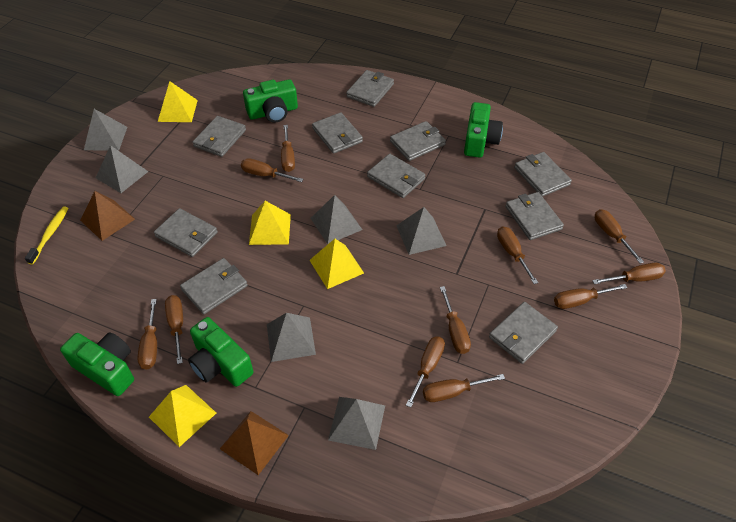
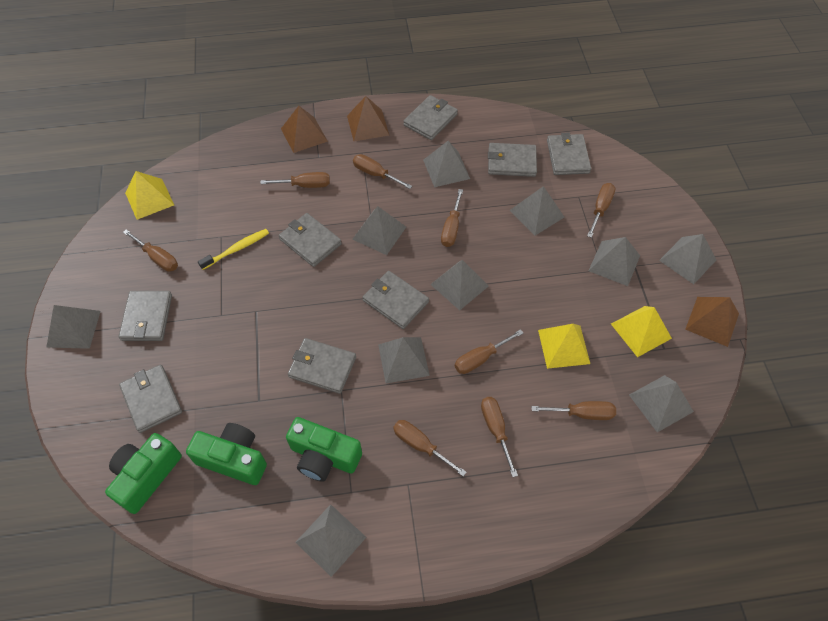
brown pyramid: 2 -> 3
brown screwdriver: 11 -> 9
green camera: 4 -> 3
grey pyramid: 6 -> 10
grey wallet: 10 -> 8
yellow pyramid: 4 -> 3

